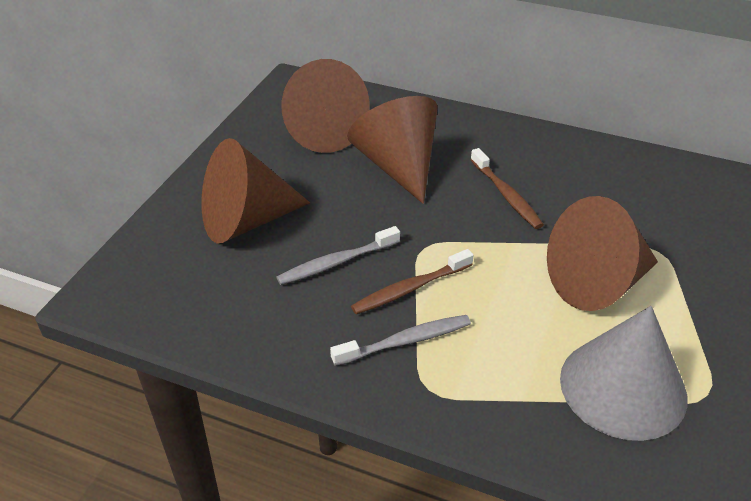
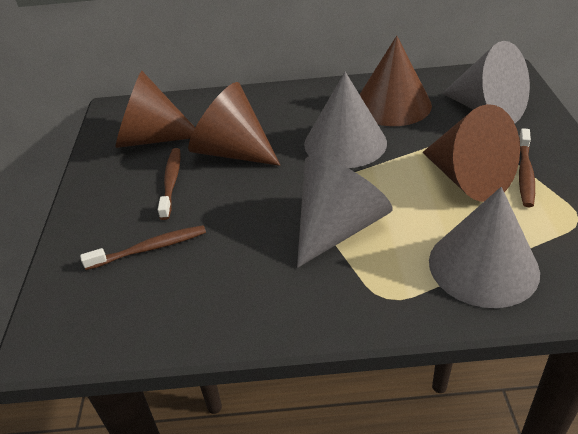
brown toothbrush: 2 -> 3
grey cone: 1 -> 4
grey toothbrush: 2 -> 0

